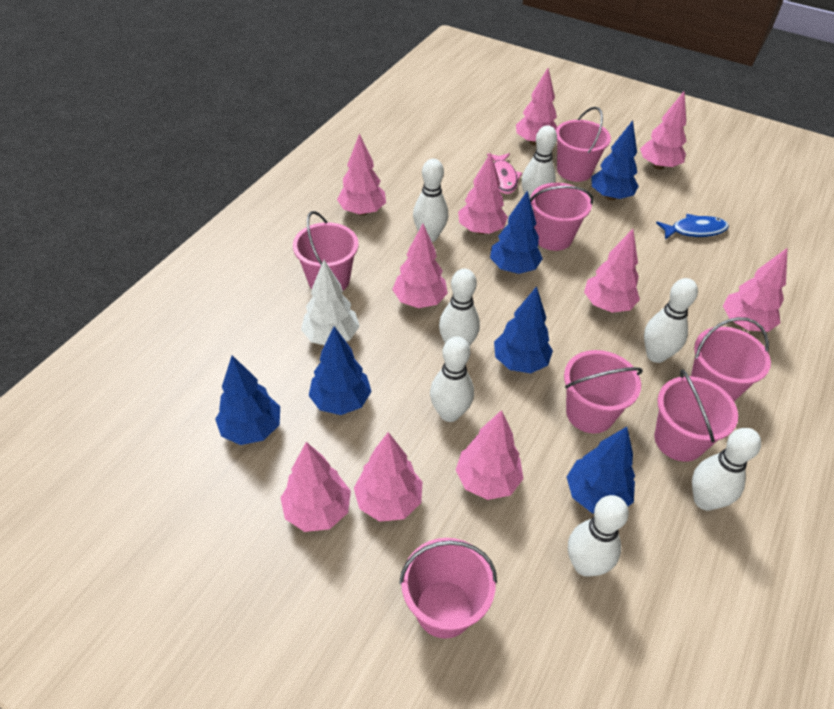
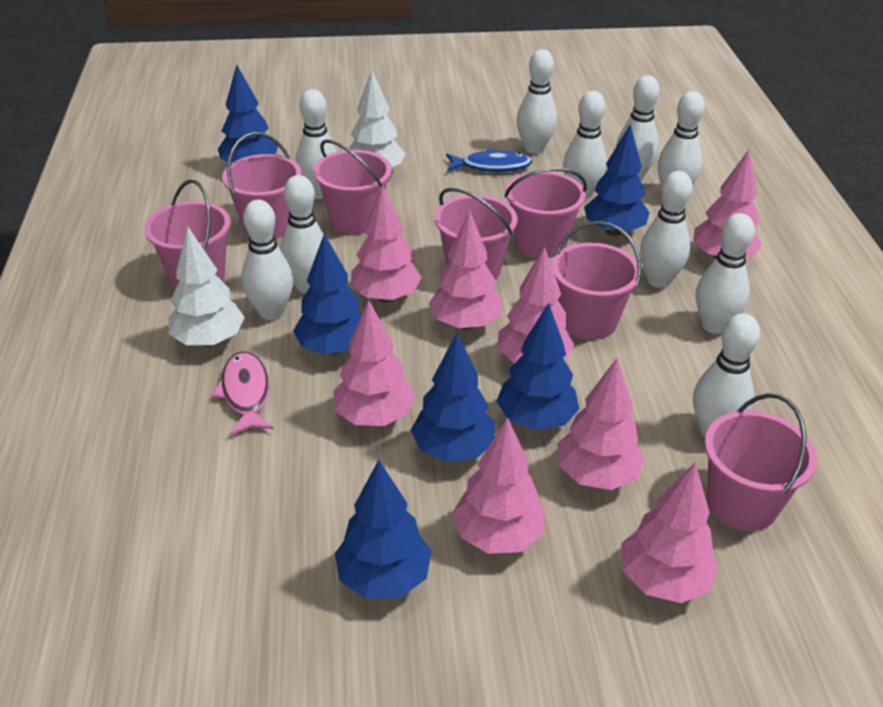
pink tree: 10 -> 8
white bowling pin: 7 -> 10
white tree: 1 -> 2

